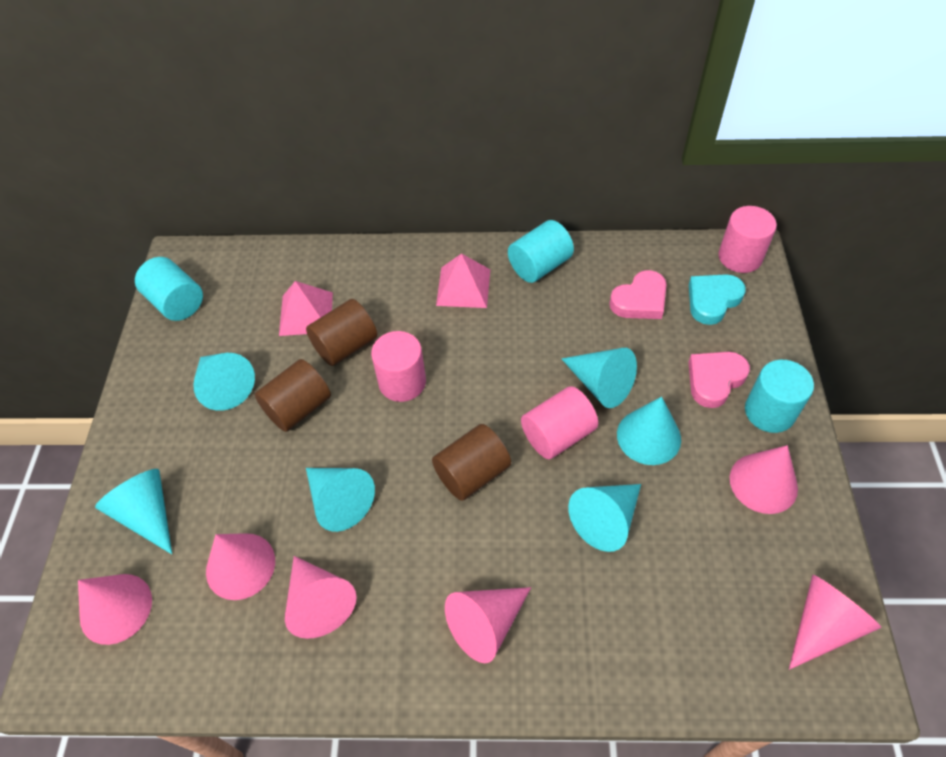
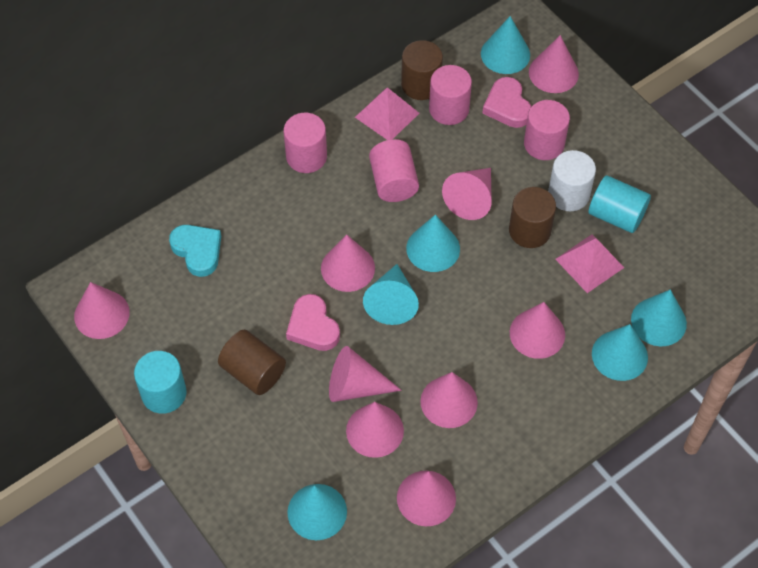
pink cone: 6 -> 9
pink cylinder: 3 -> 4
turquoise cylinder: 3 -> 2
white cylinder: 0 -> 1

